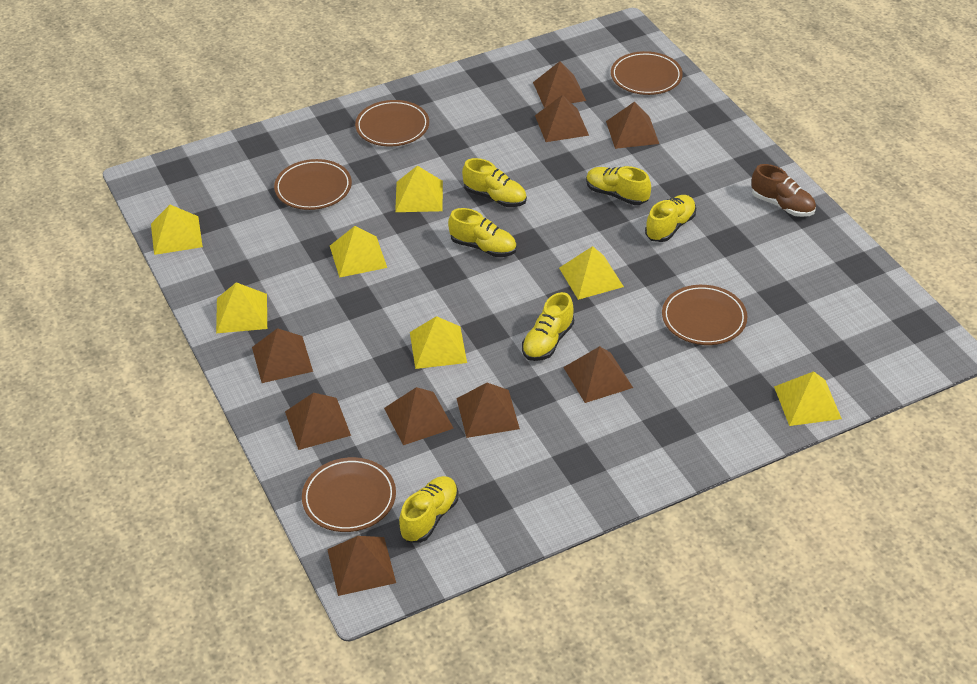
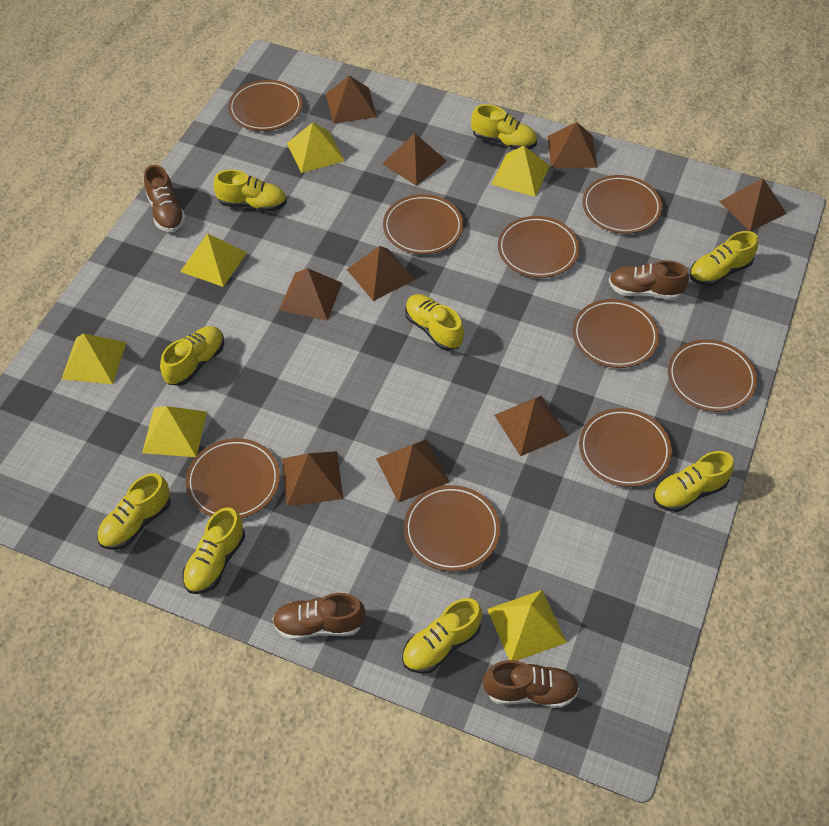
brown plate: 5 -> 9
brown shoe: 1 -> 4
yellow pyramid: 7 -> 6
yellow shoe: 6 -> 9

